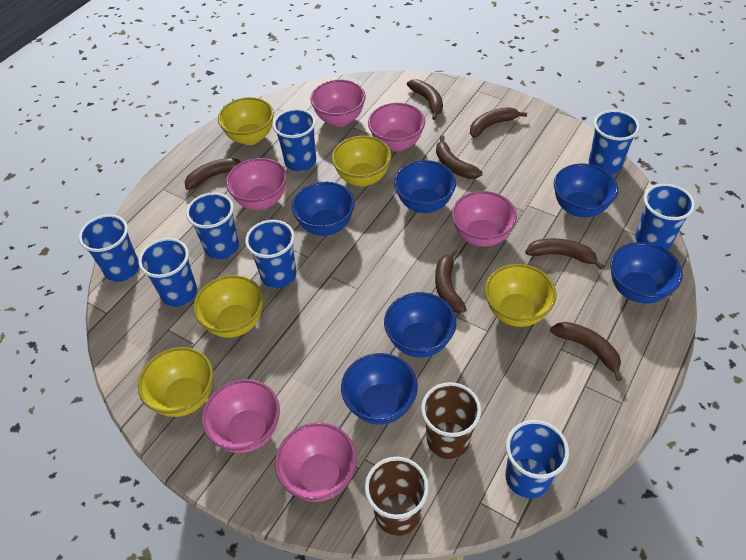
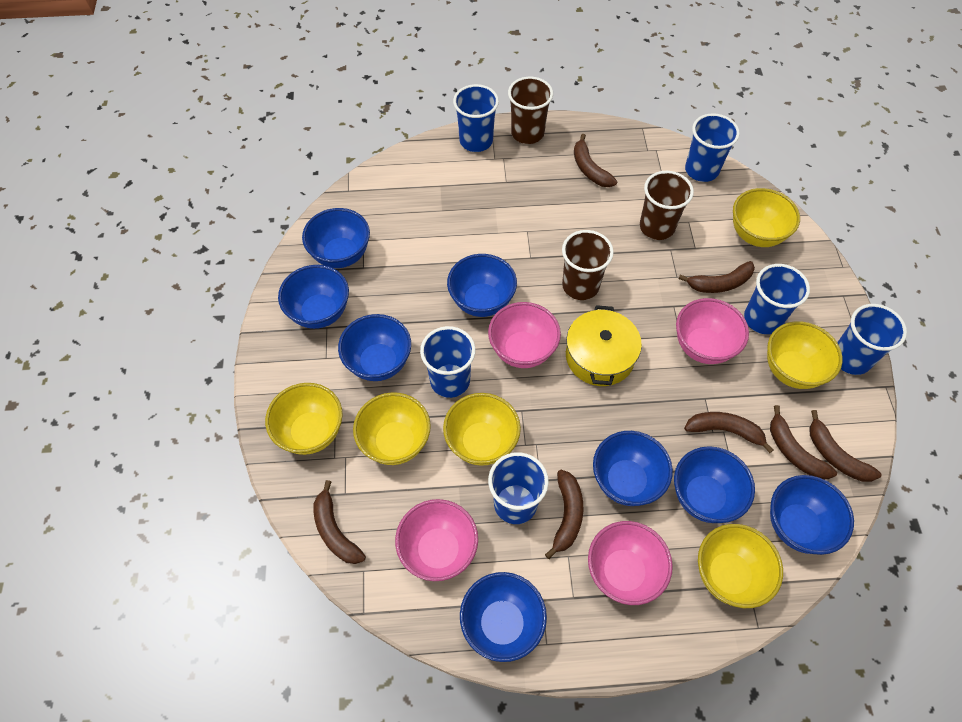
blue bowl: 6 -> 8
blue cup: 8 -> 6
brown cup: 2 -> 3
pink bowl: 6 -> 4
yellow bowl: 5 -> 6
yellow pot: 0 -> 1

